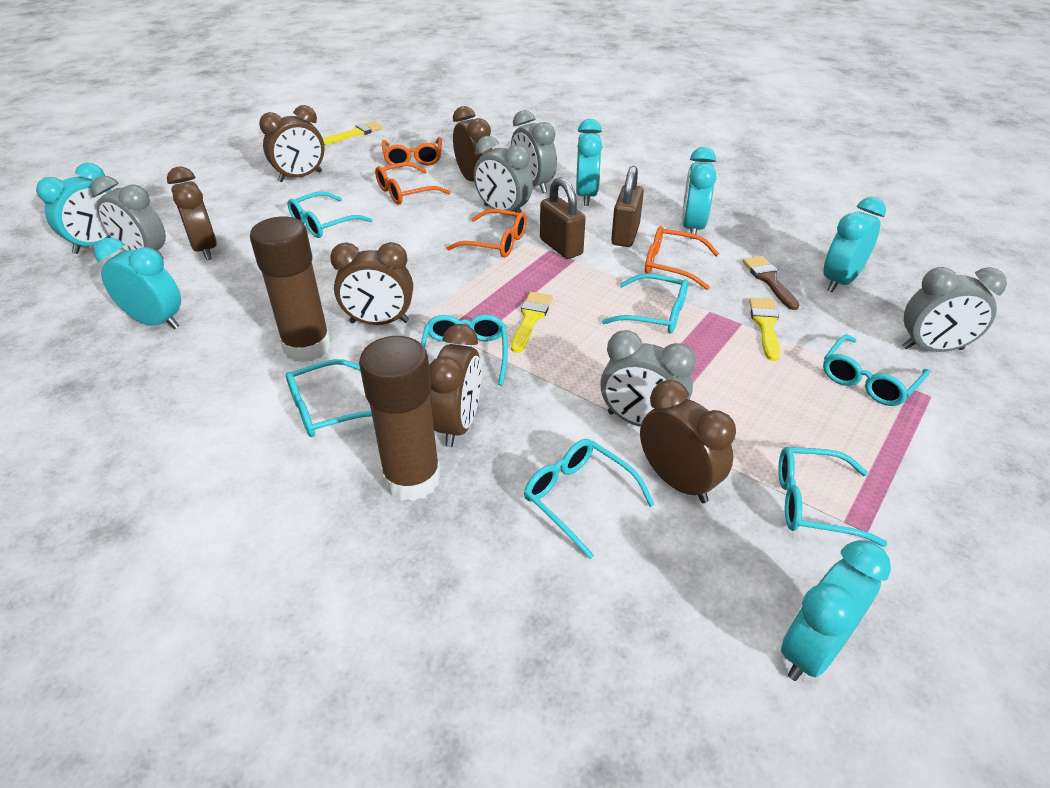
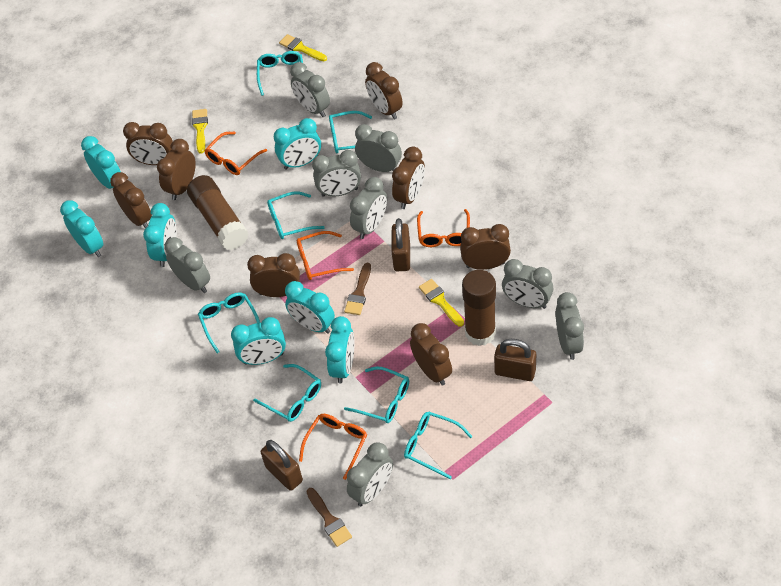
brown brush: 1 -> 2
brown clock: 6 -> 8
brown padlock: 2 -> 3
grey clock: 5 -> 8
turquoise clock: 6 -> 7

